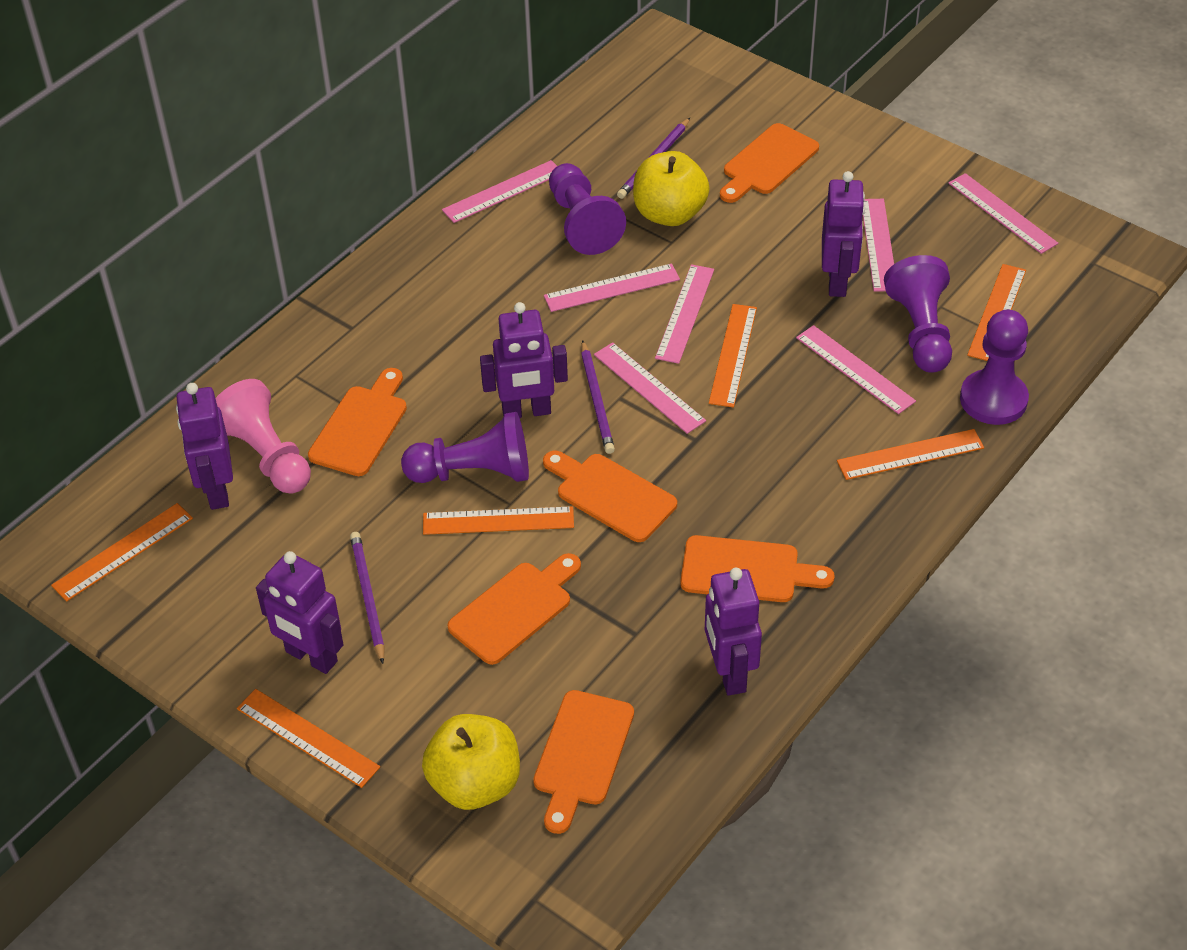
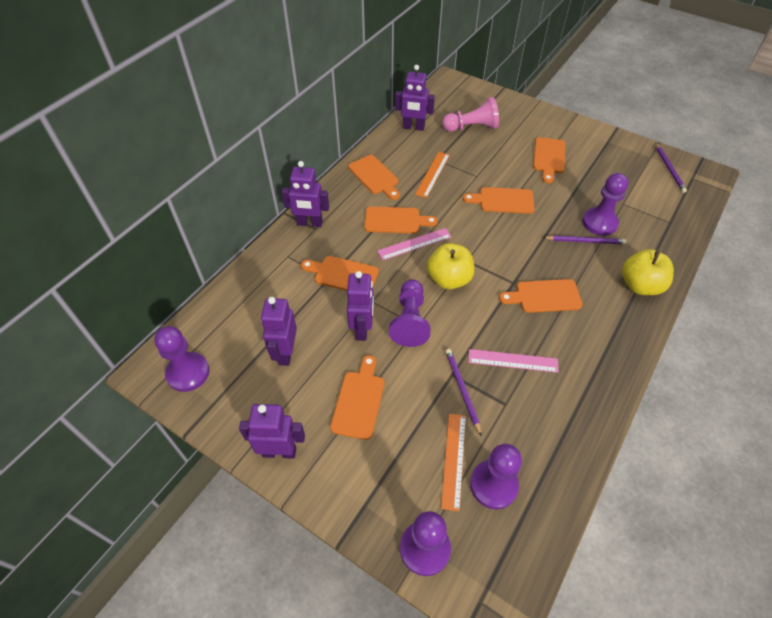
orange cutting board: 6 -> 7
orange ruler: 6 -> 2
pink ruler: 7 -> 2
purple pawn: 4 -> 5

